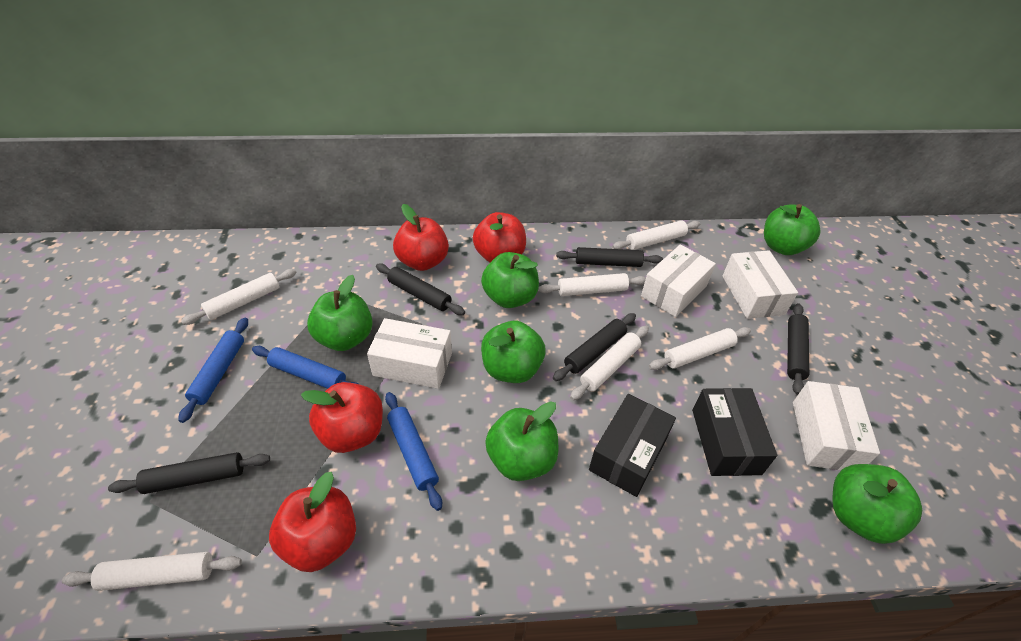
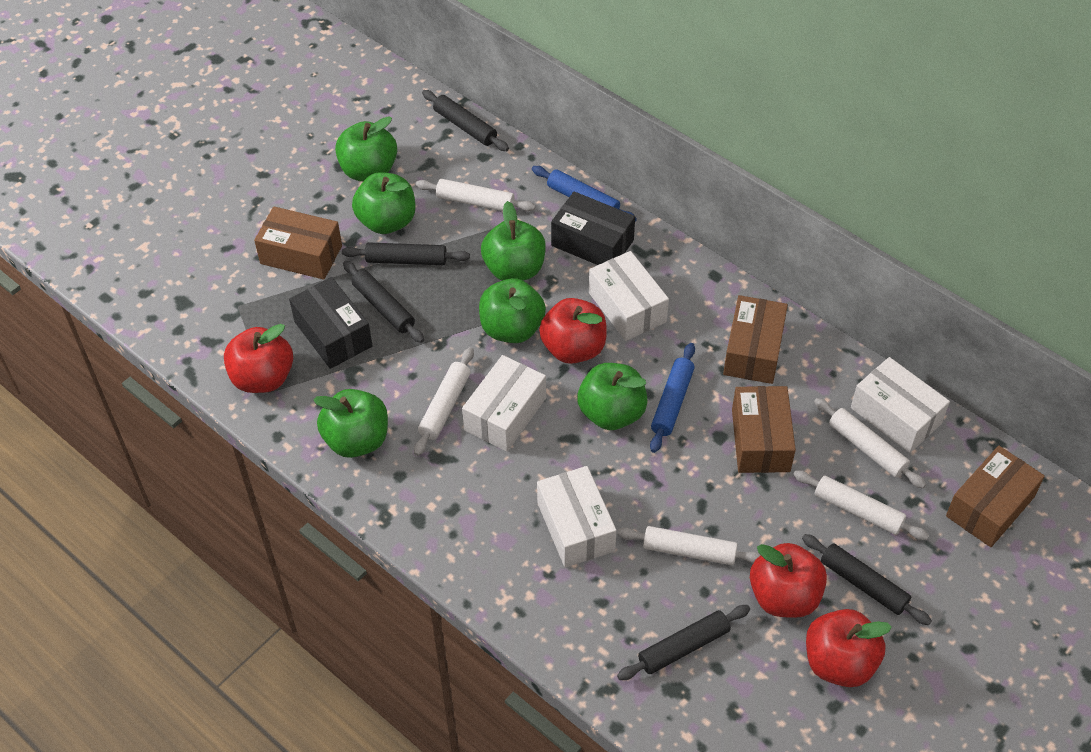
blue rolling pin: 3 -> 2
brown box: 0 -> 4
white rolling pin: 6 -> 5

